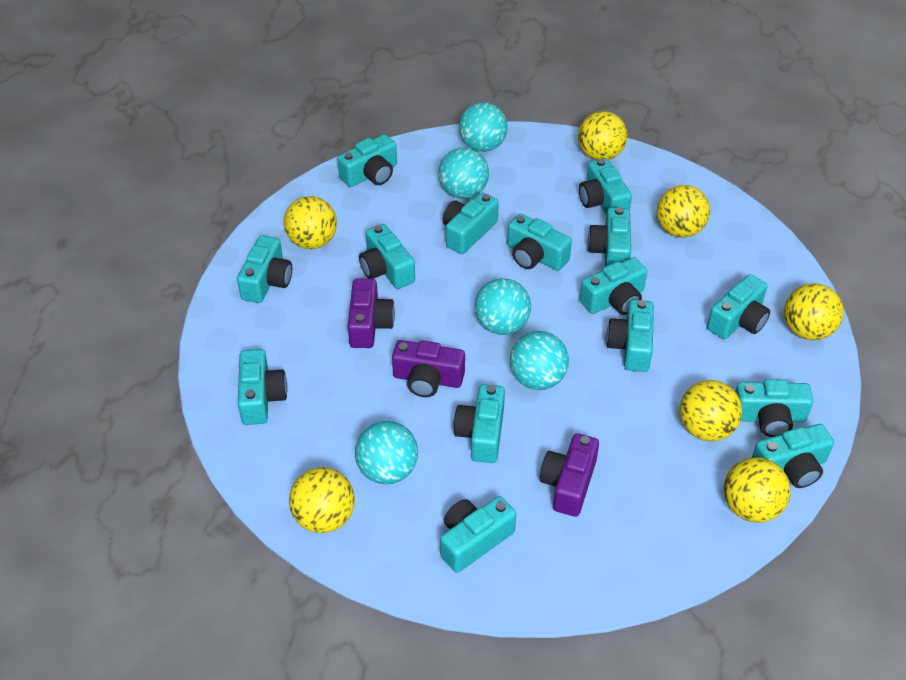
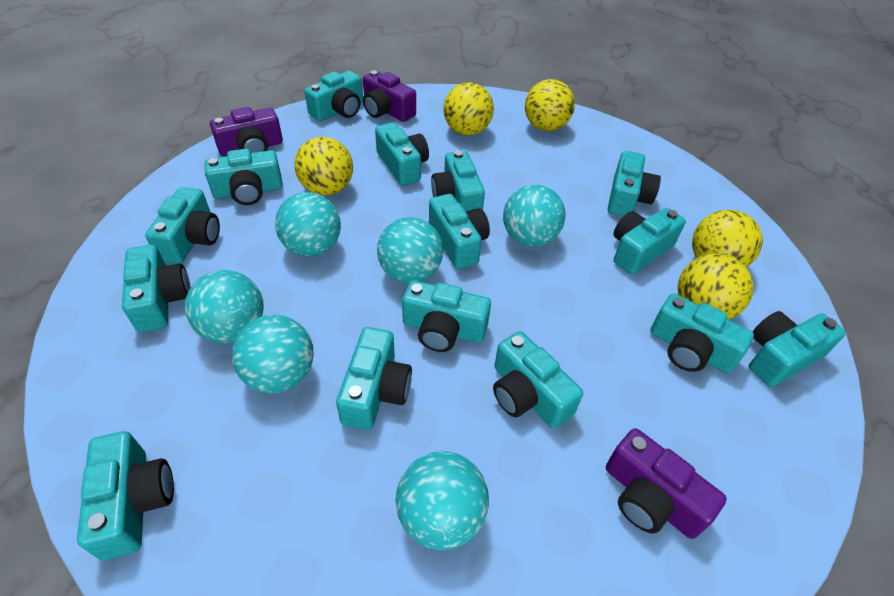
turquoise ball: 5 -> 6
yellow ball: 7 -> 5

